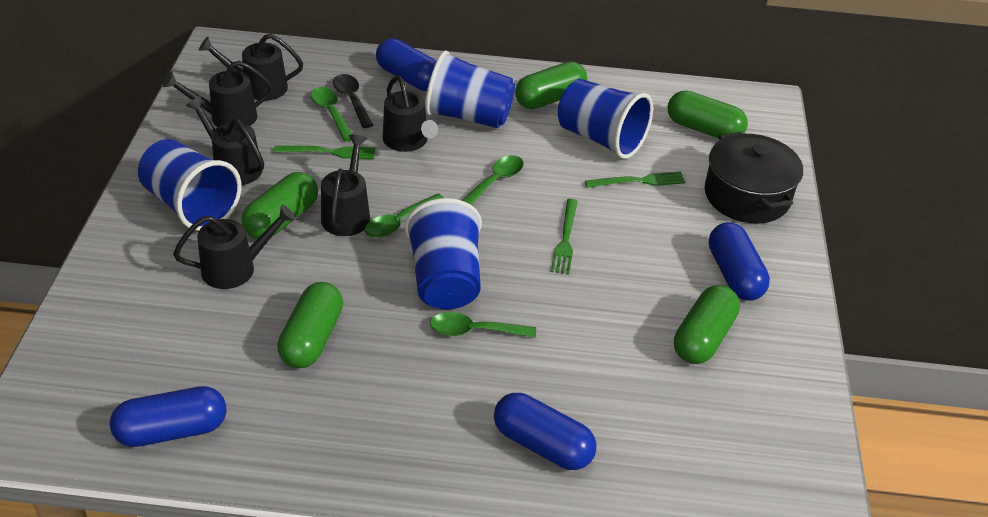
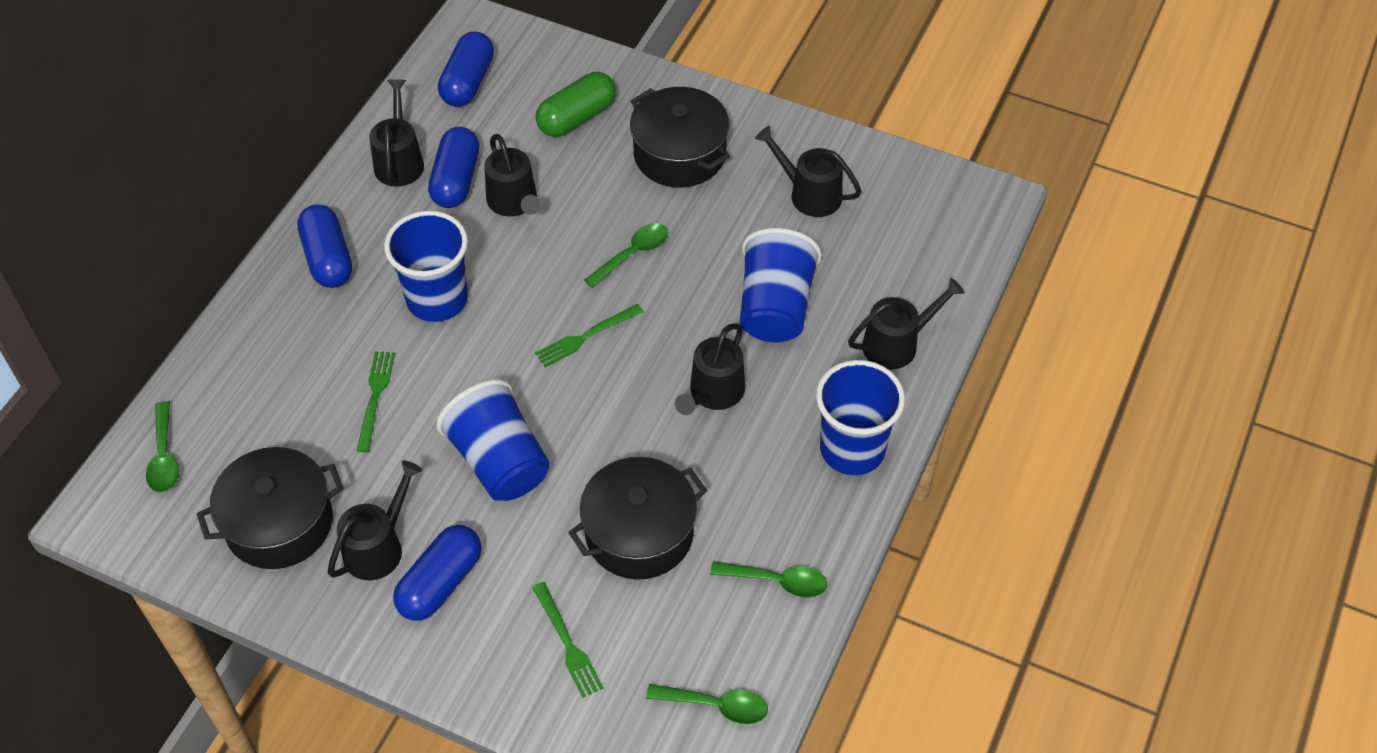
black pot: 1 -> 3
black spoon: 1 -> 0
green capsule: 5 -> 1

